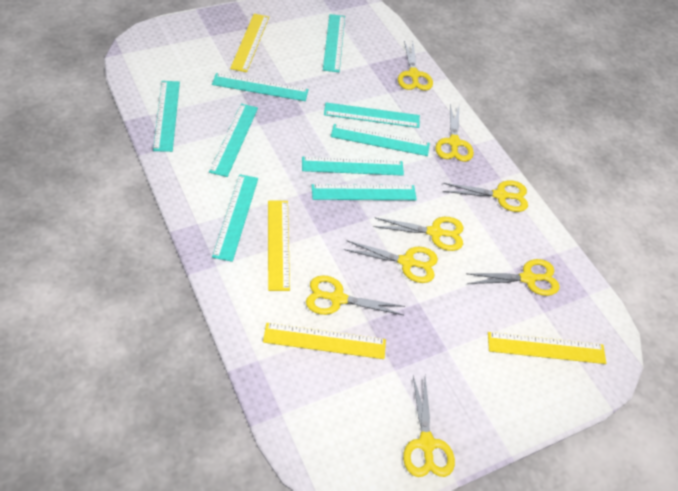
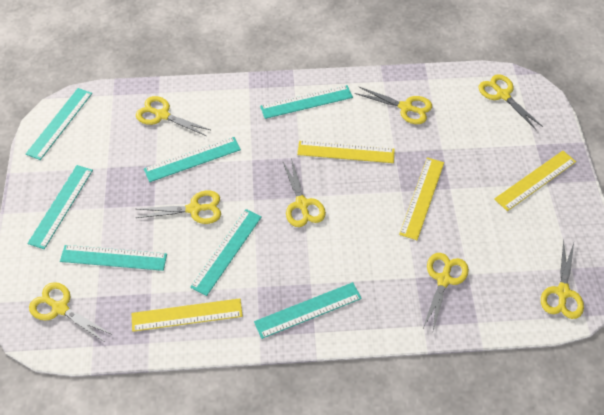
turquoise ruler: 9 -> 7

